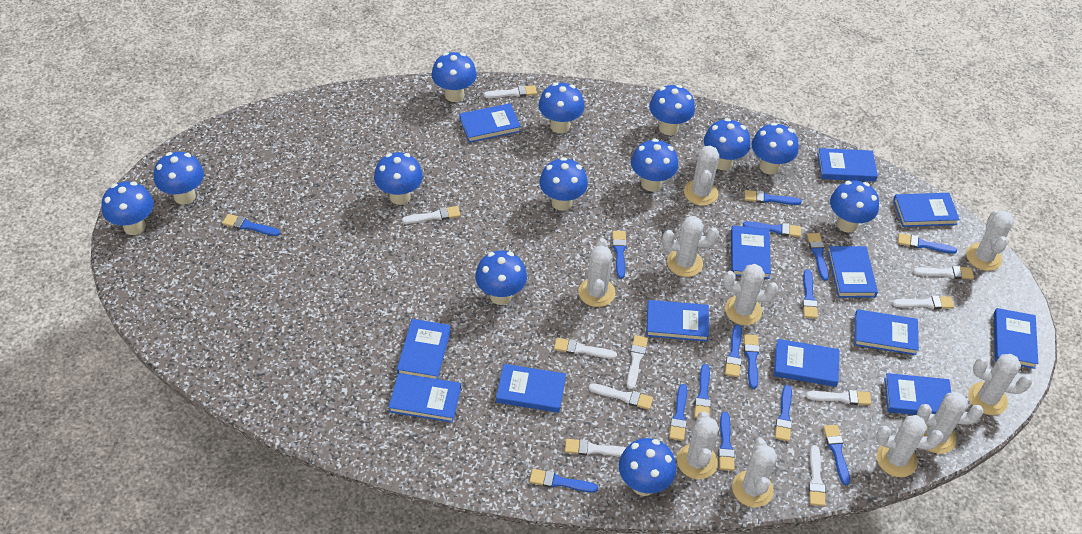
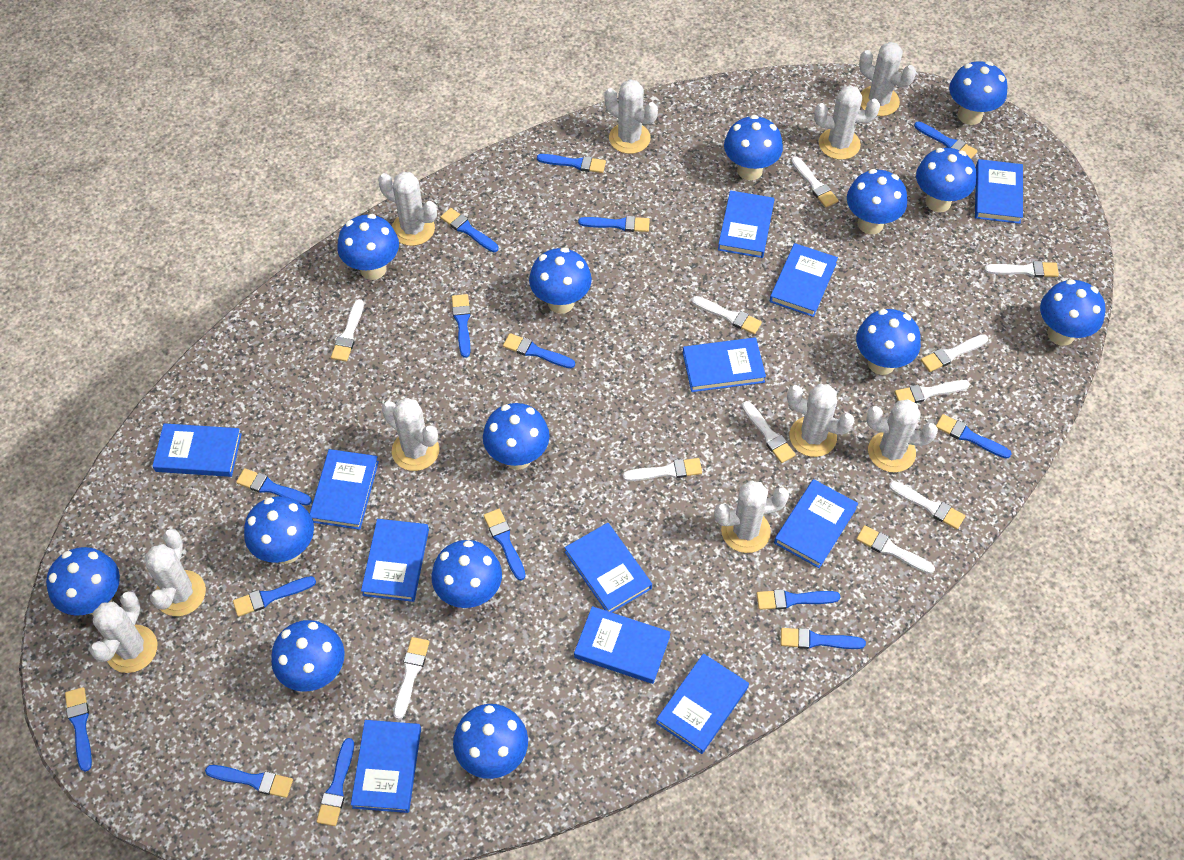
blue book: 13 -> 12
blue mushroom: 13 -> 14
white brush: 10 -> 11

